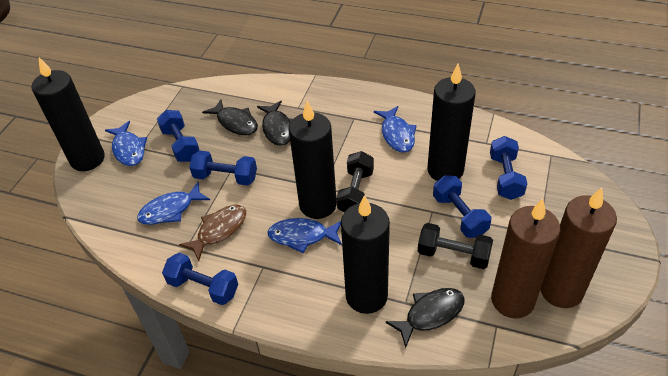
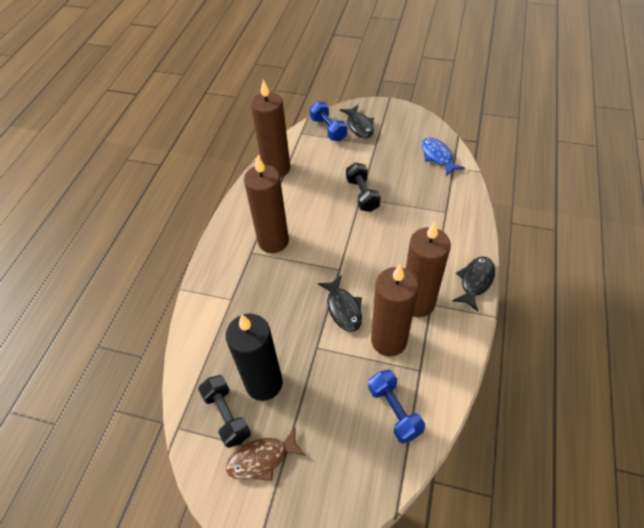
black candle: 4 -> 1
blue dumbbell: 5 -> 2
blue fish: 4 -> 1
brown candle: 2 -> 4

